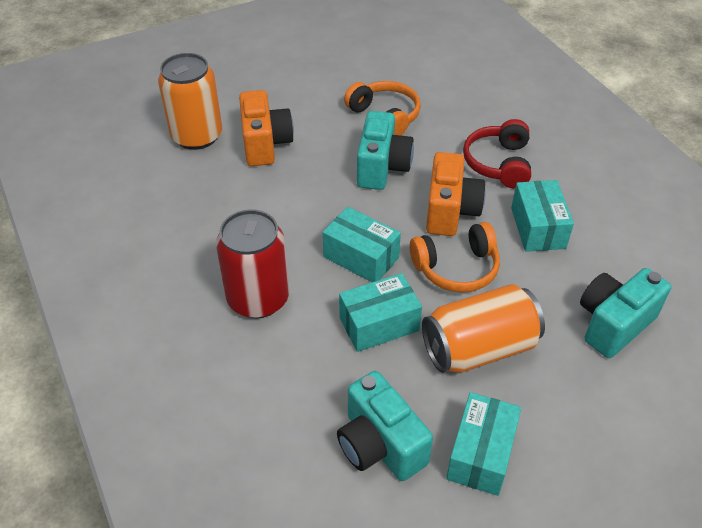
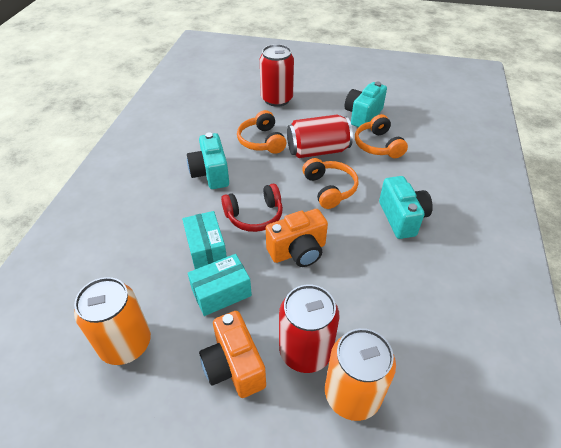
orange headphones: 2 -> 3
red can: 1 -> 3
turquoise box: 4 -> 2

